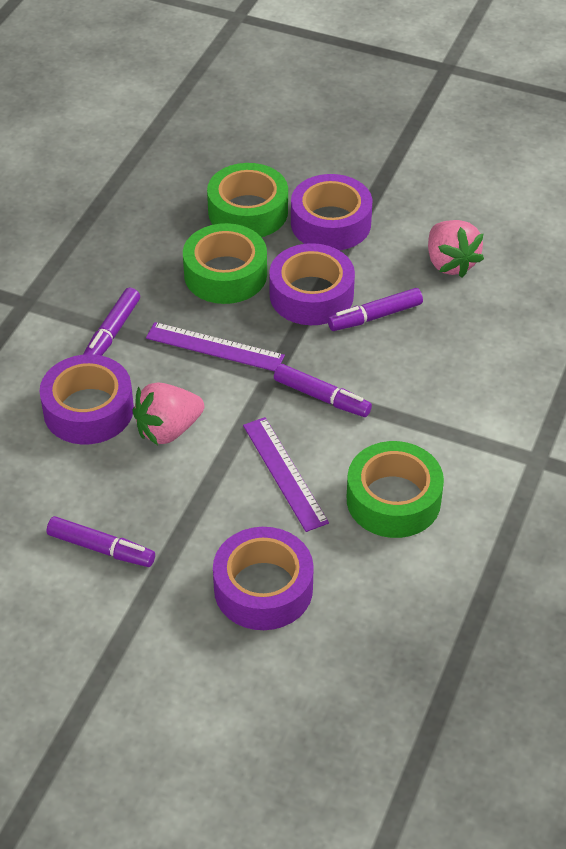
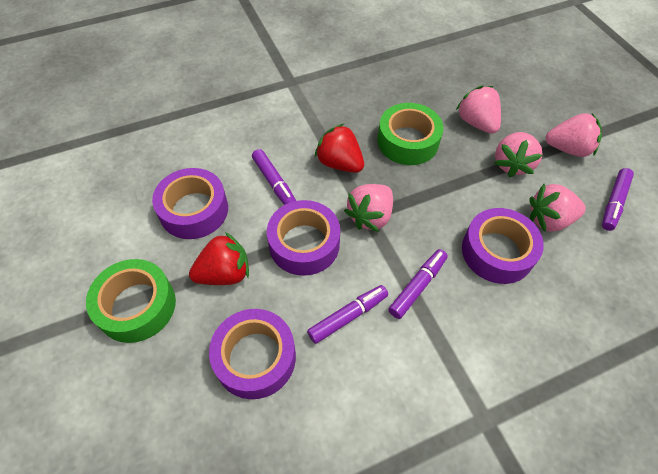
green tape: 3 -> 2
pink strawberry: 2 -> 5
purple ruler: 2 -> 0
red strawberry: 0 -> 2

